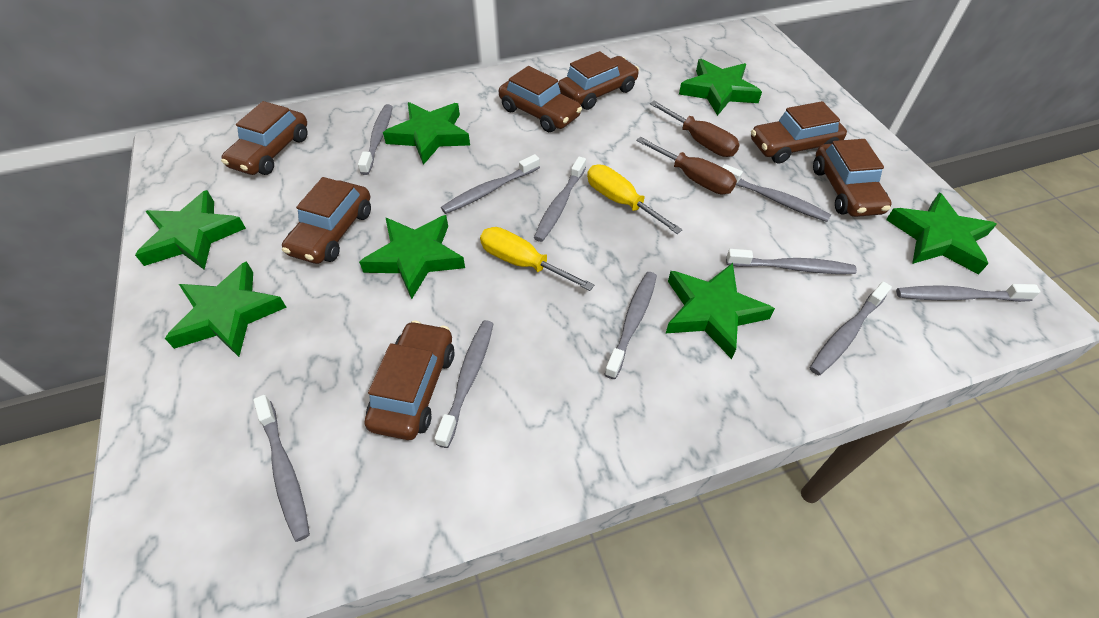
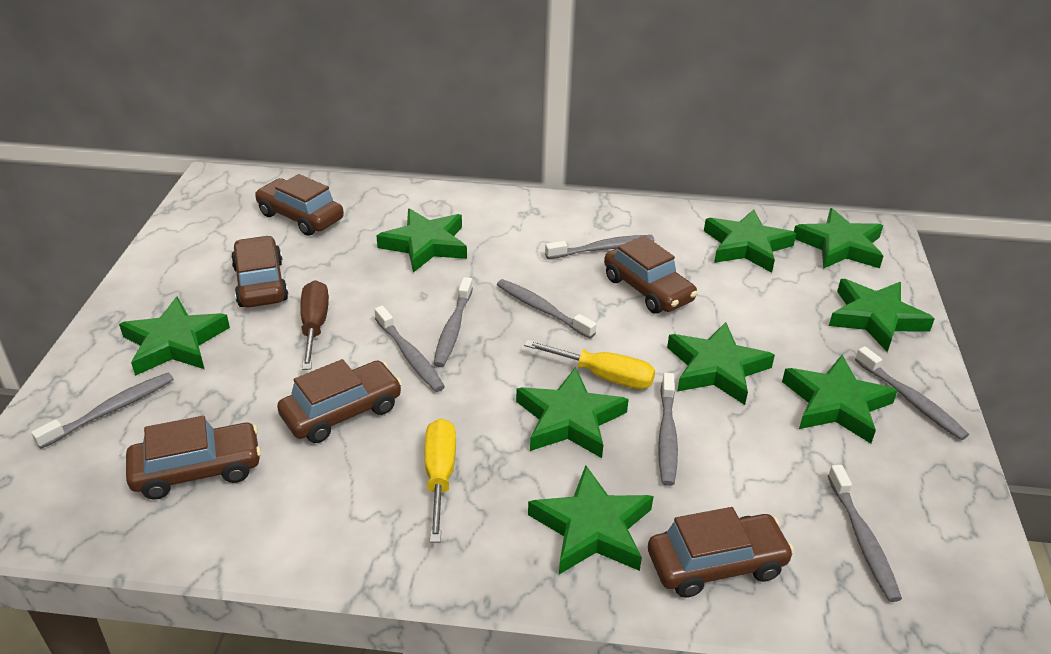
brown car: 7 -> 6
brown screwdriver: 2 -> 1
green star: 7 -> 9
grey toothbrush: 10 -> 8

